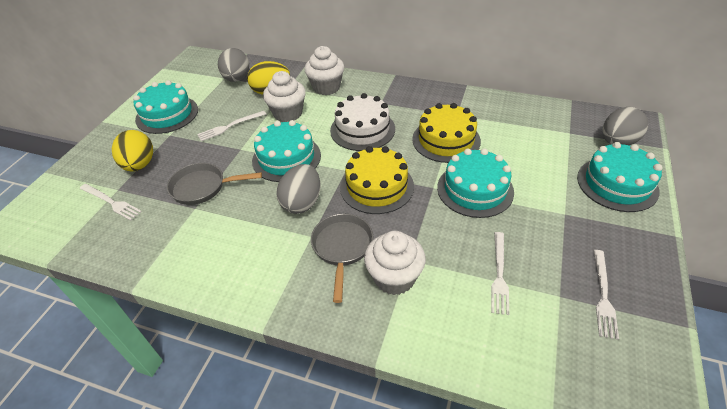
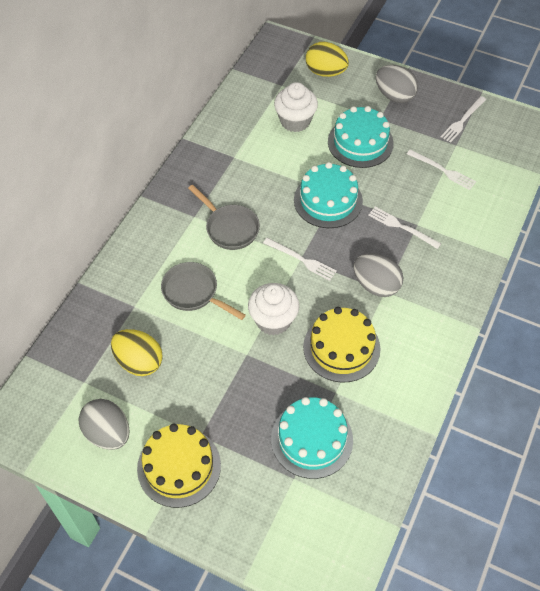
turquoise cake: 4 -> 3
white cake: 1 -> 0
white cupcake: 3 -> 2

